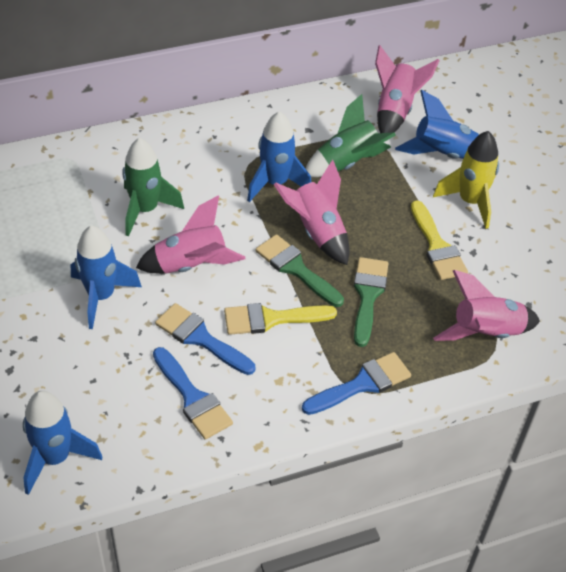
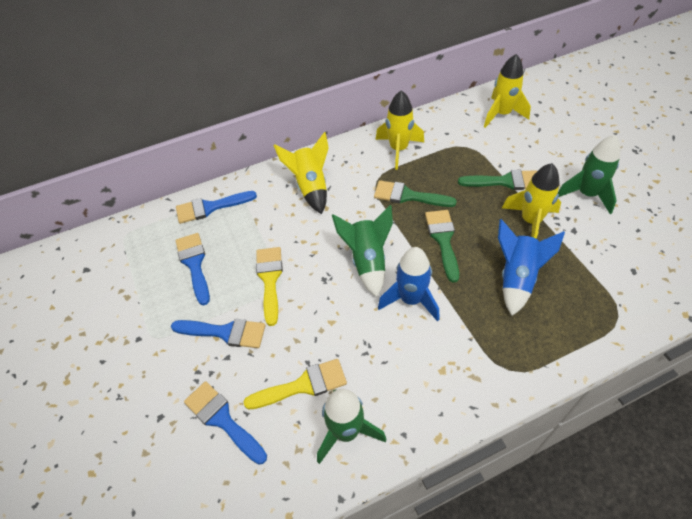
blue brush: 3 -> 4
blue rocket: 4 -> 2
green brush: 2 -> 3
green rocket: 2 -> 3
pink rocket: 4 -> 0
yellow rocket: 1 -> 4

